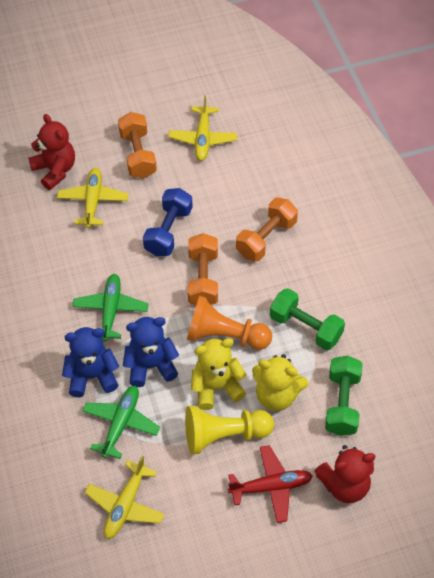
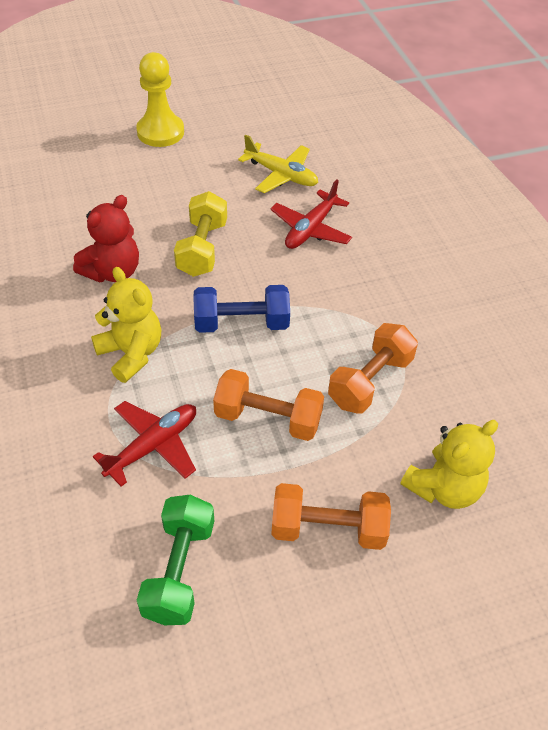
blue teddy bear: 2 -> 0
green dumbbell: 2 -> 1
green plane: 2 -> 0
orange pawn: 1 -> 0
red plane: 1 -> 2
red teddy bear: 2 -> 1
yellow dumbbell: 0 -> 1
yellow plane: 3 -> 1

